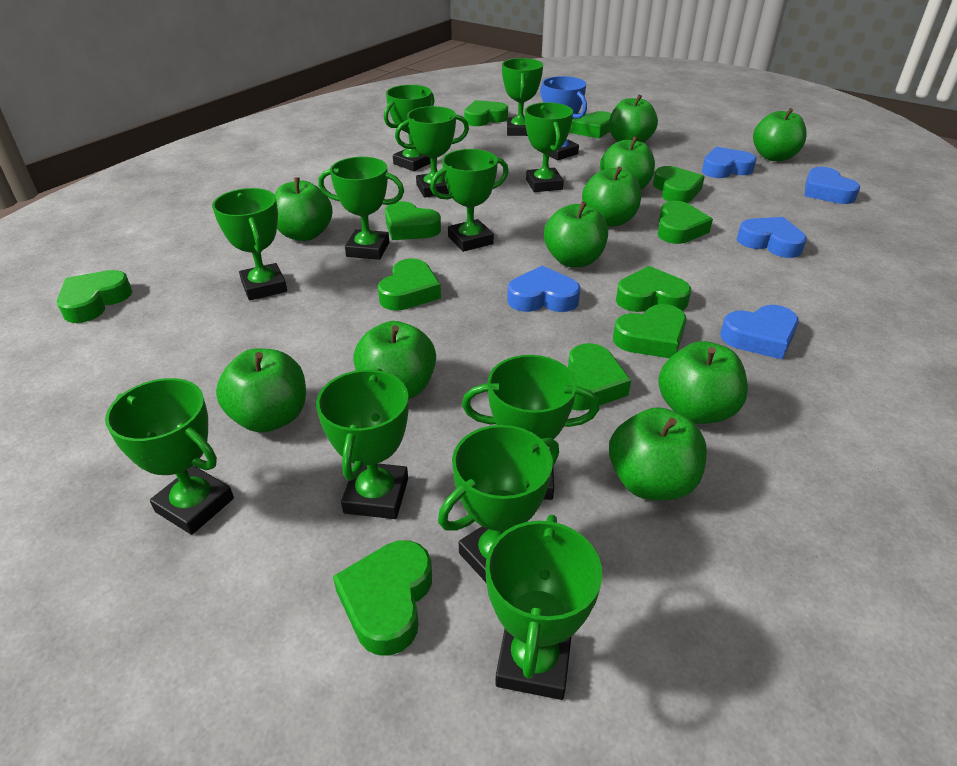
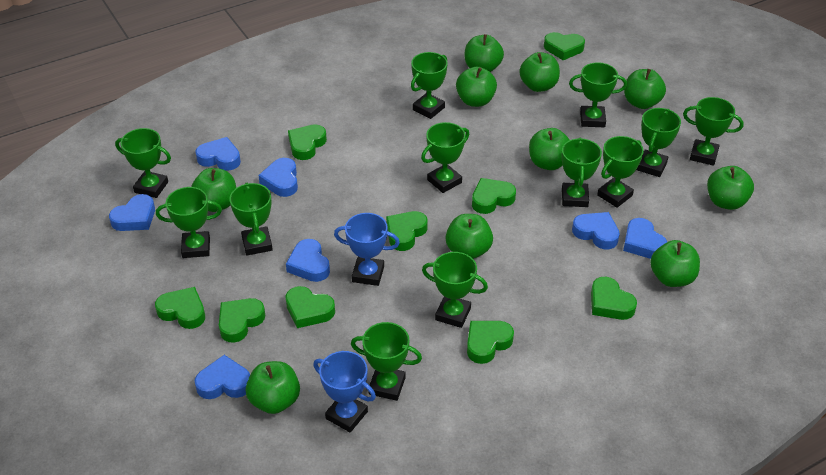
blue heart: 5 -> 7
blue trophy: 1 -> 2
green heart: 11 -> 9

